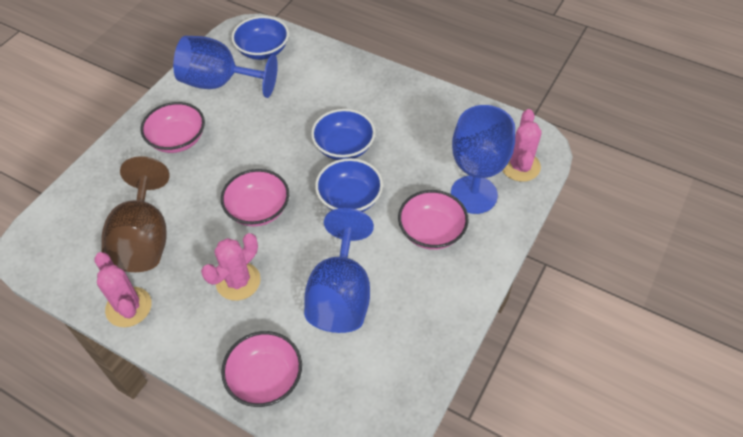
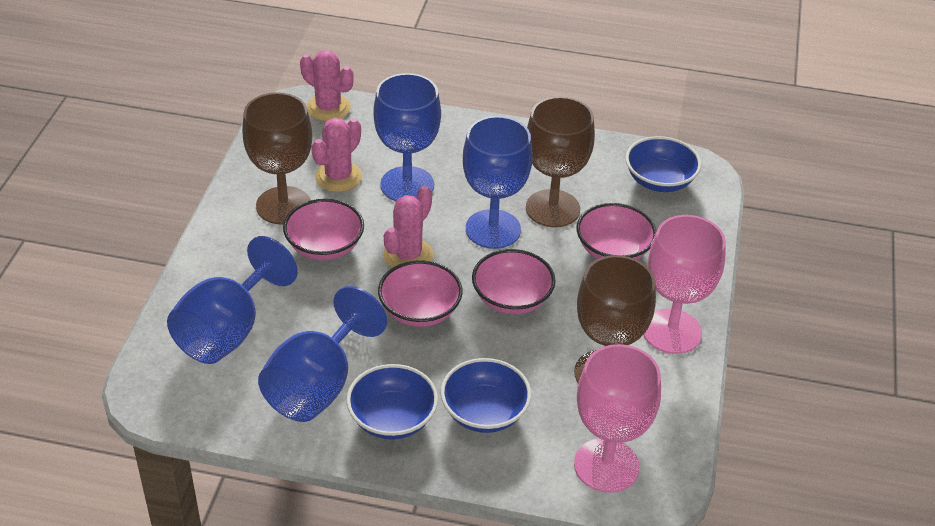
blue goblet: 3 -> 4
brown goblet: 1 -> 3
pink goblet: 0 -> 2

